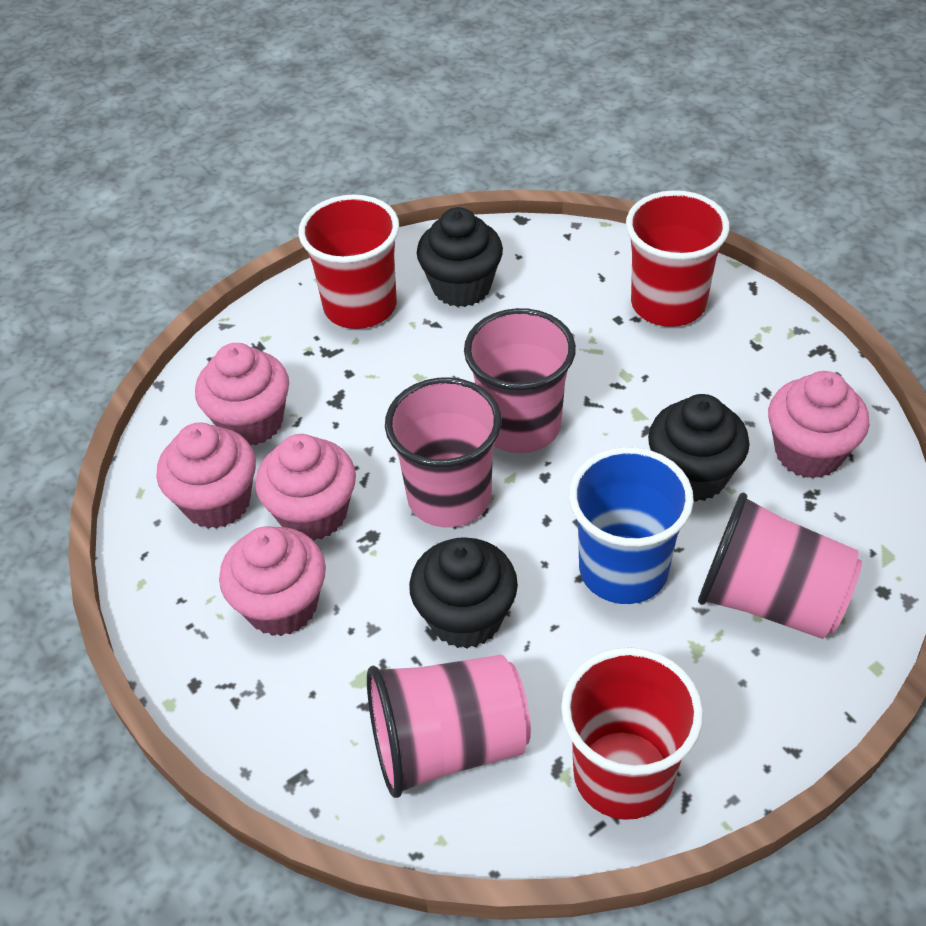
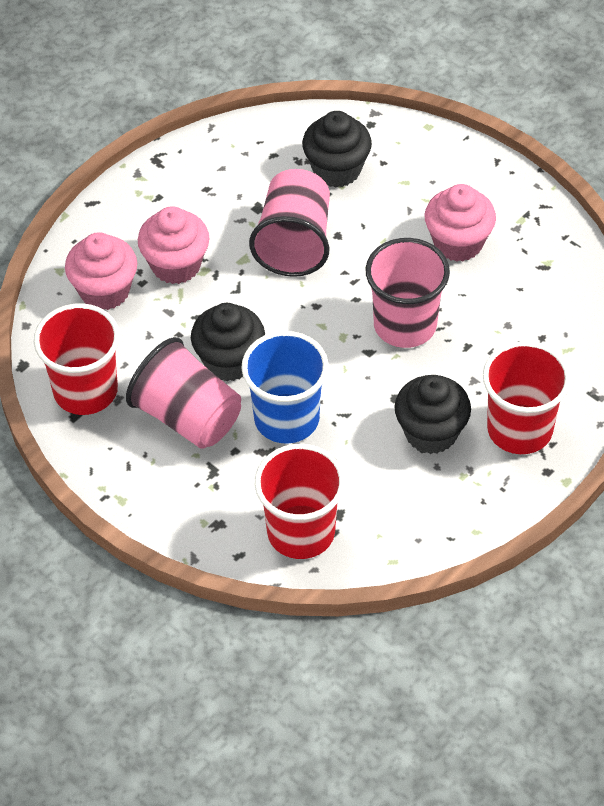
pink cup: 4 -> 3
pink cupcake: 5 -> 3

